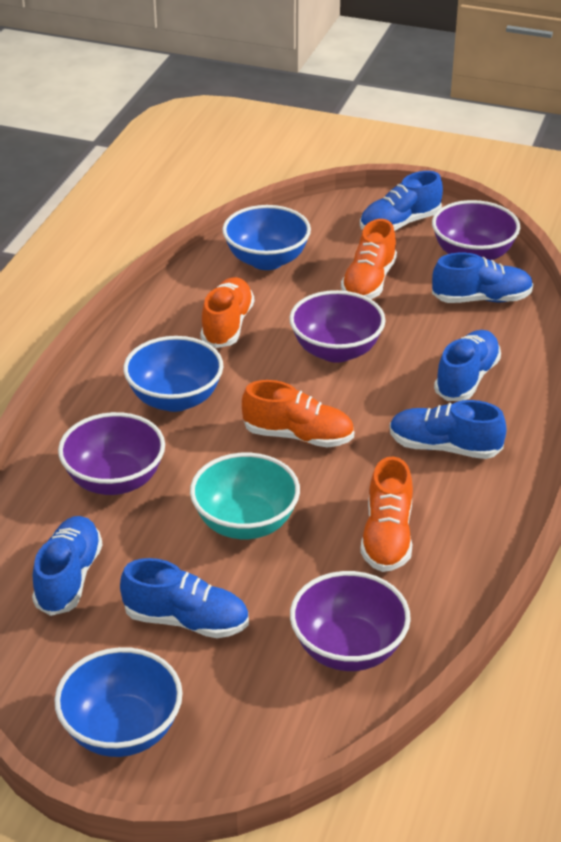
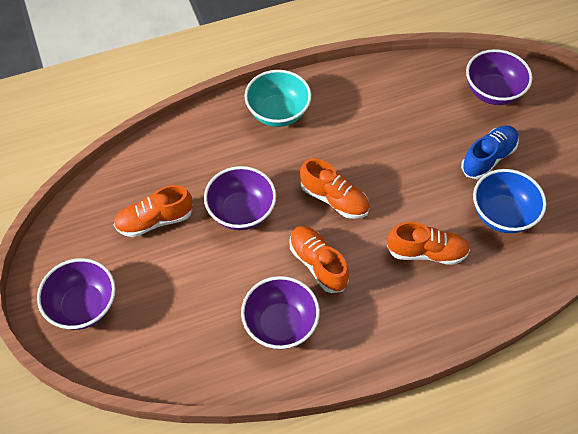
blue bowl: 3 -> 1
blue shoe: 6 -> 1

